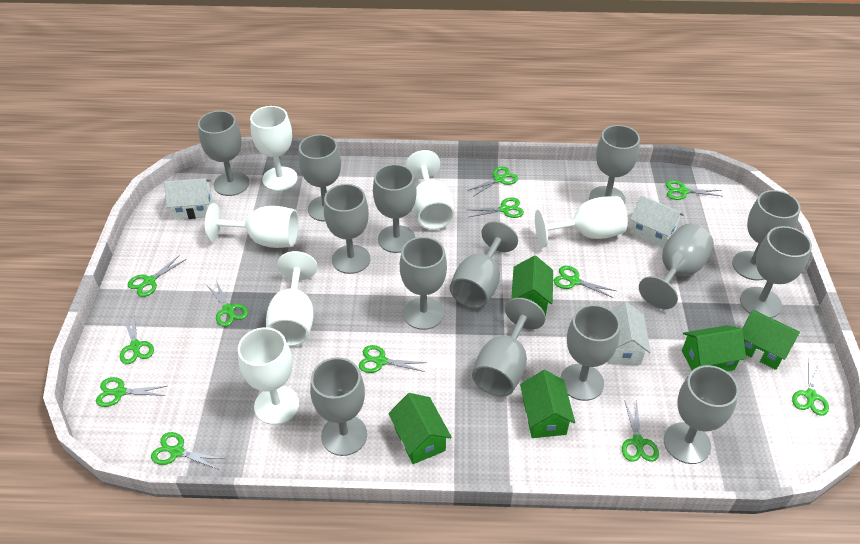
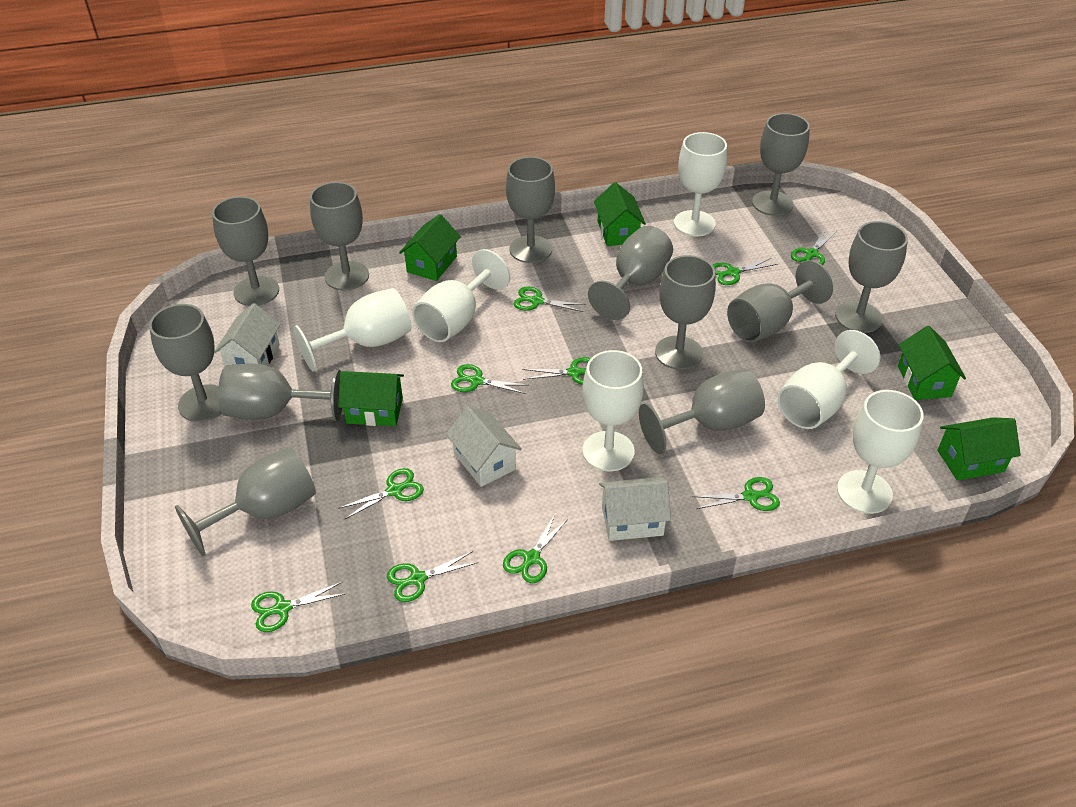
green scissors: 12 -> 10
grey goblet: 14 -> 12

